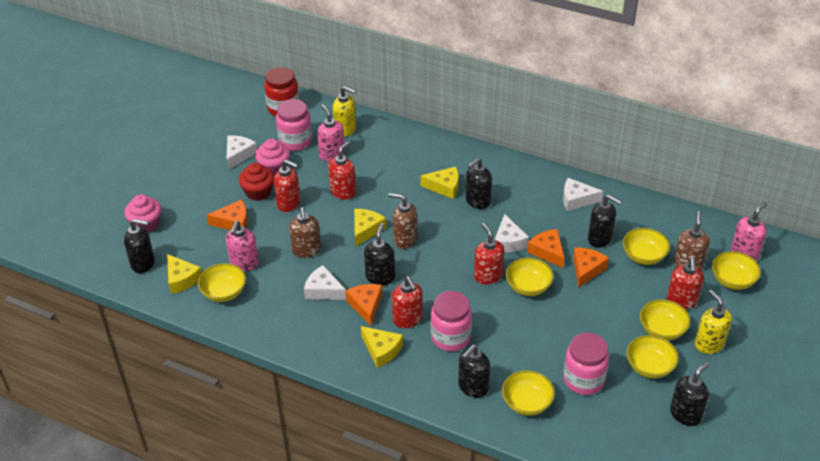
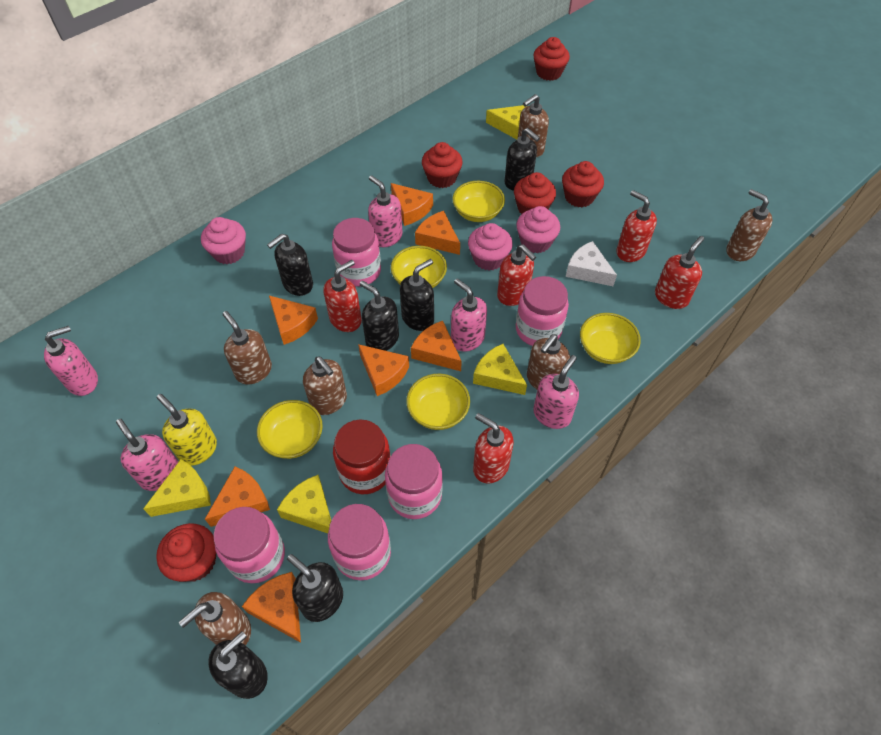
brown soap dispenser: 3 -> 6
orange cheese: 4 -> 7
pink cupcake: 2 -> 3
pink jar: 3 -> 5
pink soap dispenser: 3 -> 5
red cupcake: 1 -> 5
white cheese: 4 -> 1
yellow bowl: 7 -> 5
yellow soap dispenser: 2 -> 1

